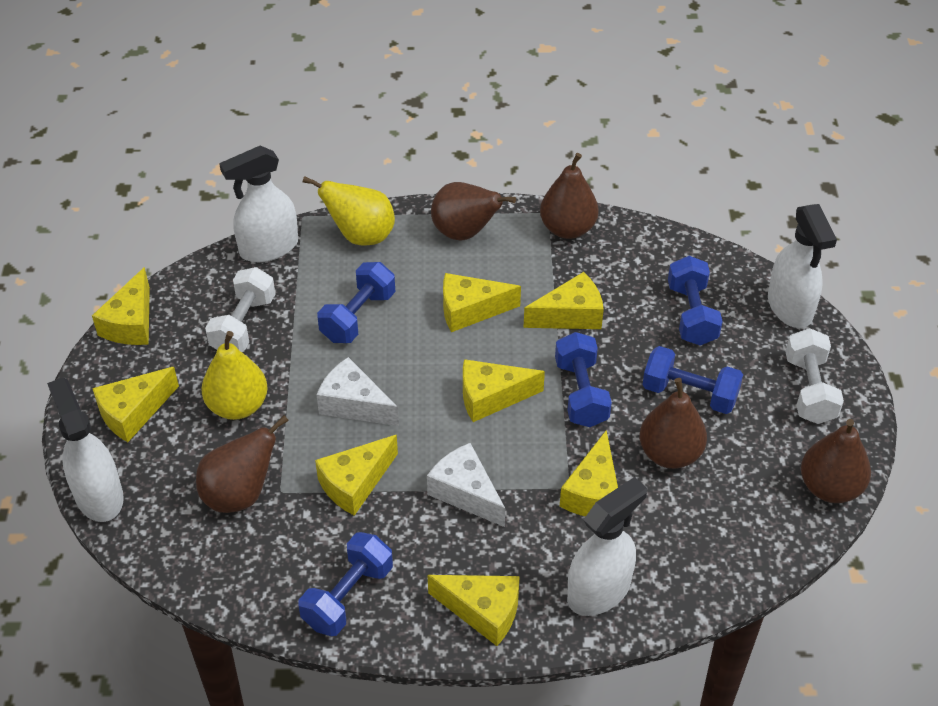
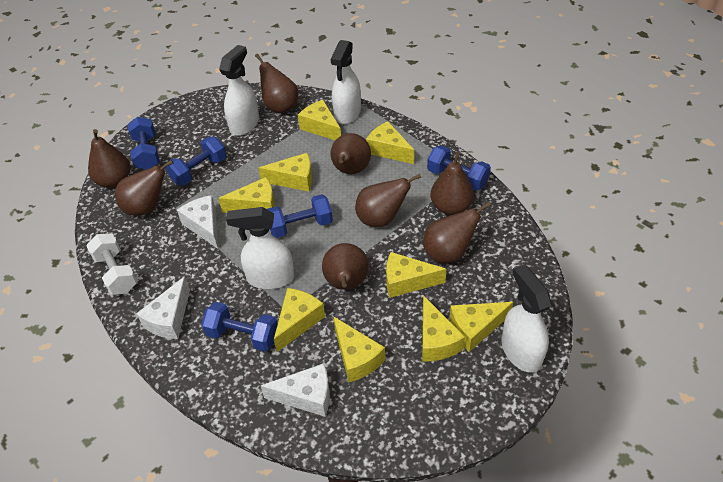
brown pear: 5 -> 8
white cheese: 2 -> 3
white dumbbell: 2 -> 1
yellow cheese: 8 -> 9
yellow pear: 2 -> 0

